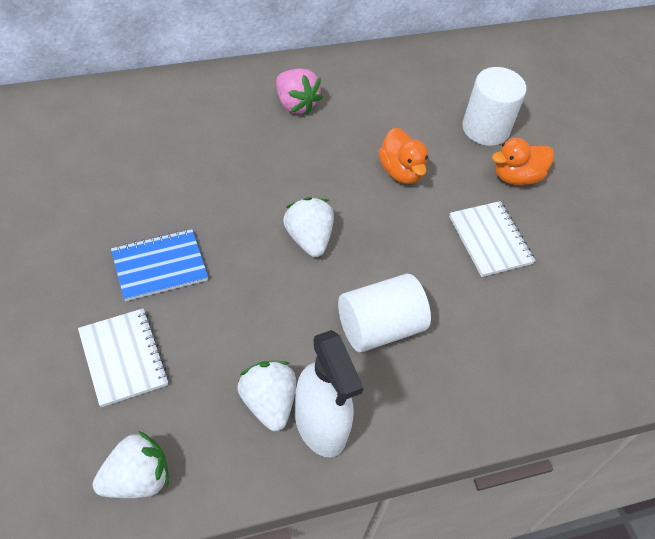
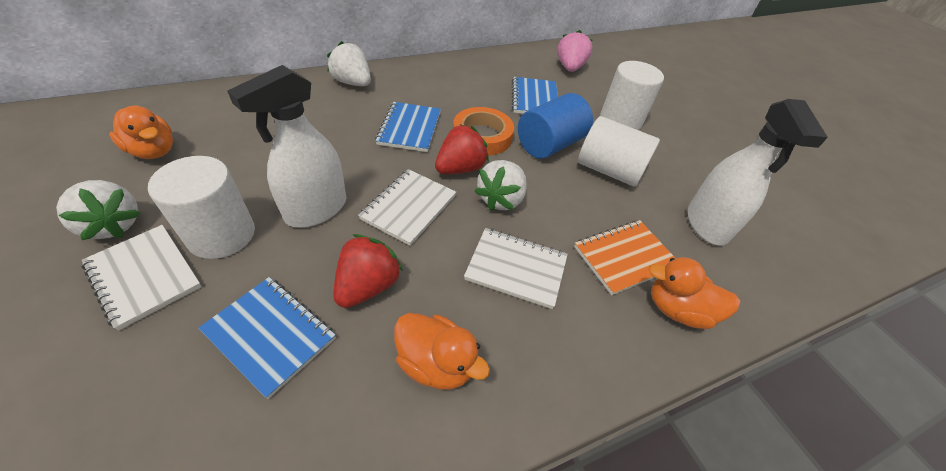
blue cylinder: 0 -> 1
blue notebook: 1 -> 3
orange duck: 2 -> 3
orange notebook: 0 -> 1
orange tape: 0 -> 1
red strawberry: 0 -> 2
white cylinder: 2 -> 3
white notebook: 2 -> 3
white spray bottle: 1 -> 2

